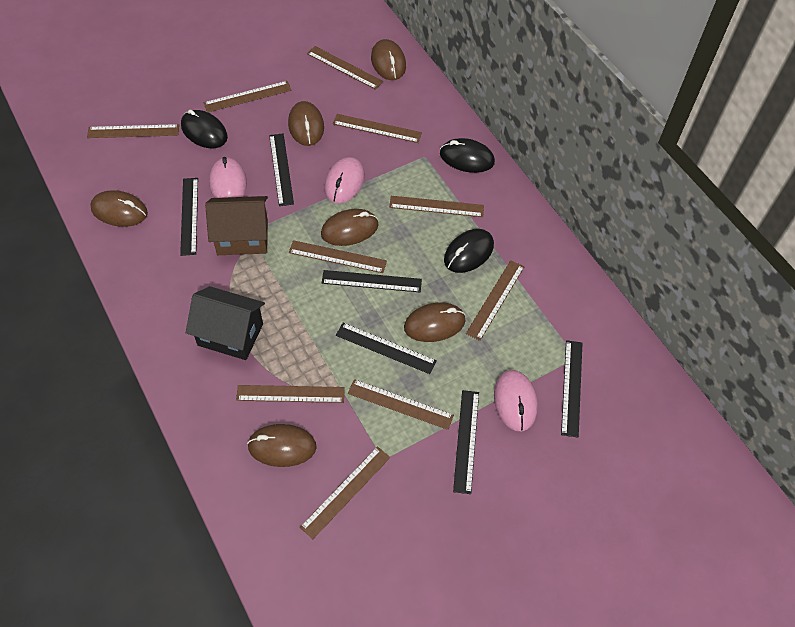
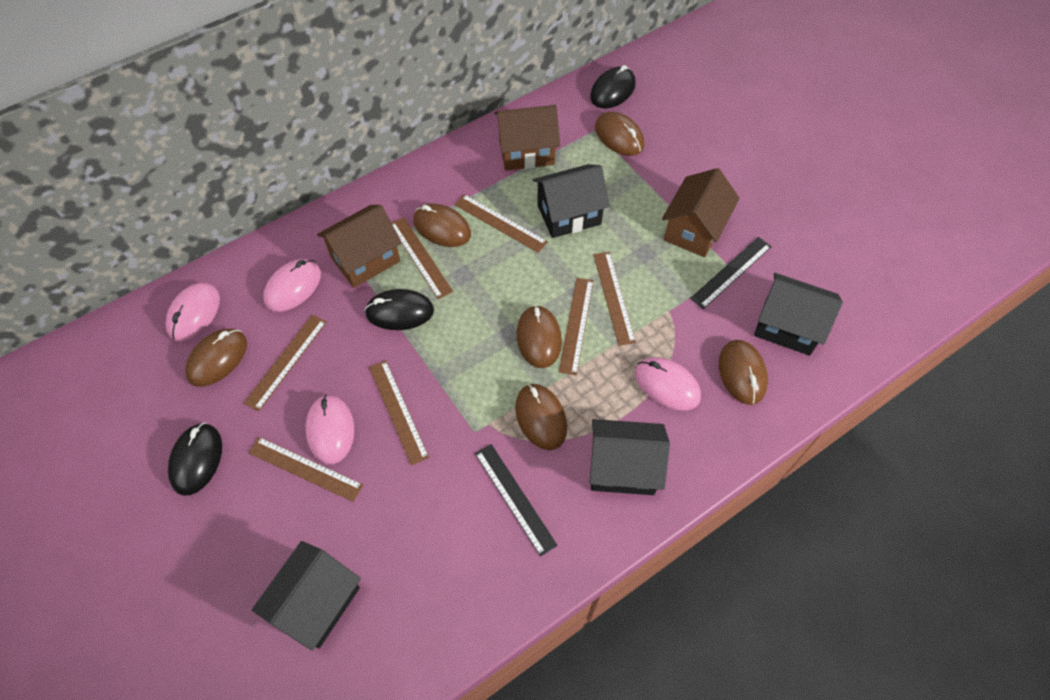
black house: 1 -> 4
black ruler: 6 -> 2
brown house: 1 -> 3
brown ruler: 10 -> 7
pink mouse: 3 -> 4

